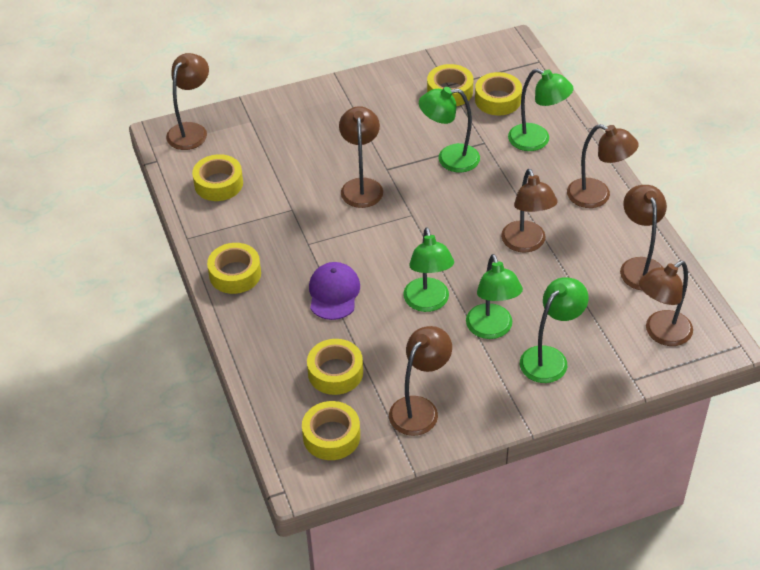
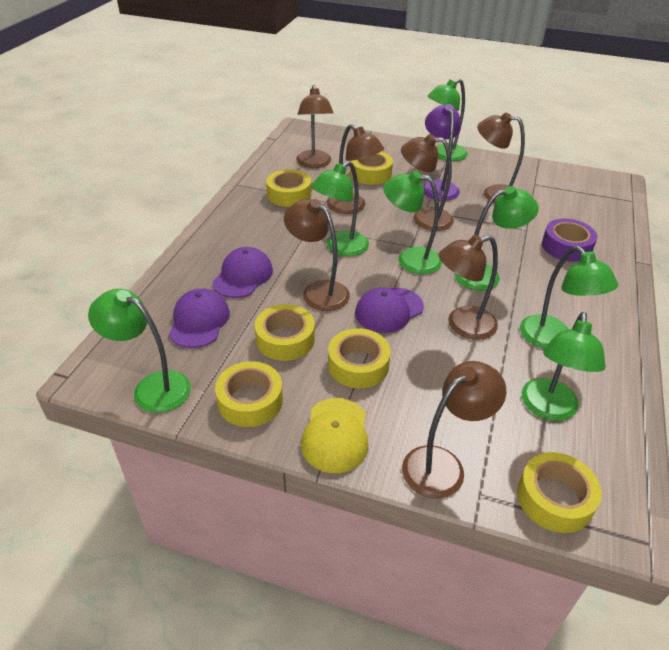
green lamp: 5 -> 7
purple cap: 1 -> 3
purple lamp: 0 -> 1
purple tape: 0 -> 1
yellow cap: 0 -> 1

